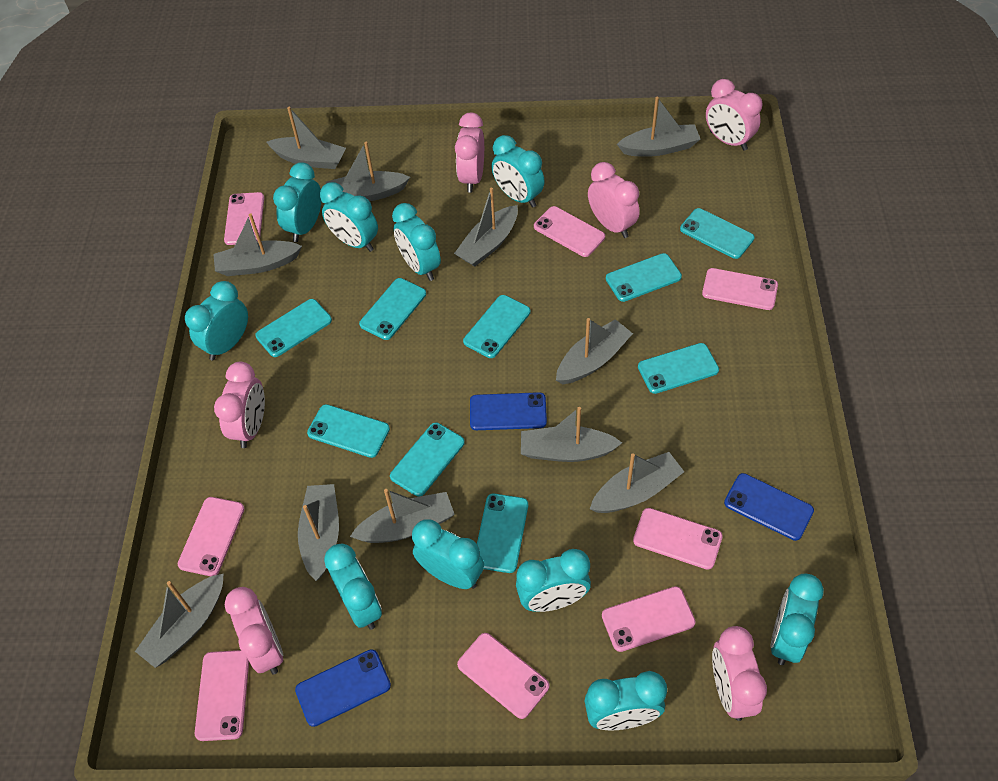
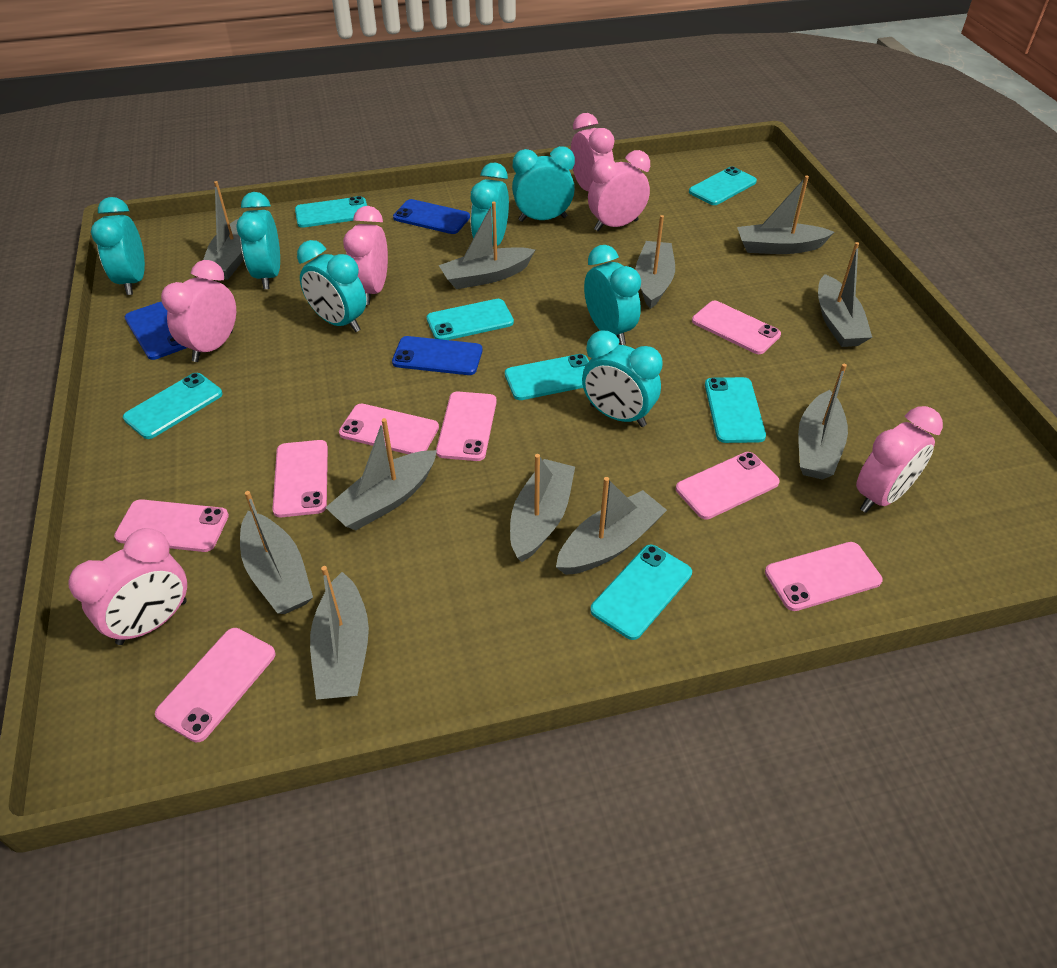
turquoise clock: 10 -> 7
turquoise phone: 9 -> 7

